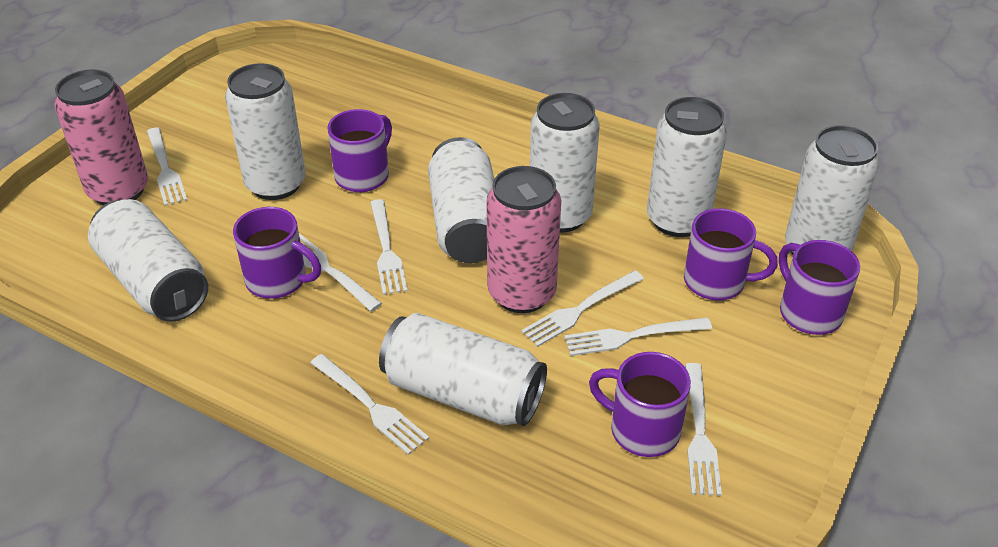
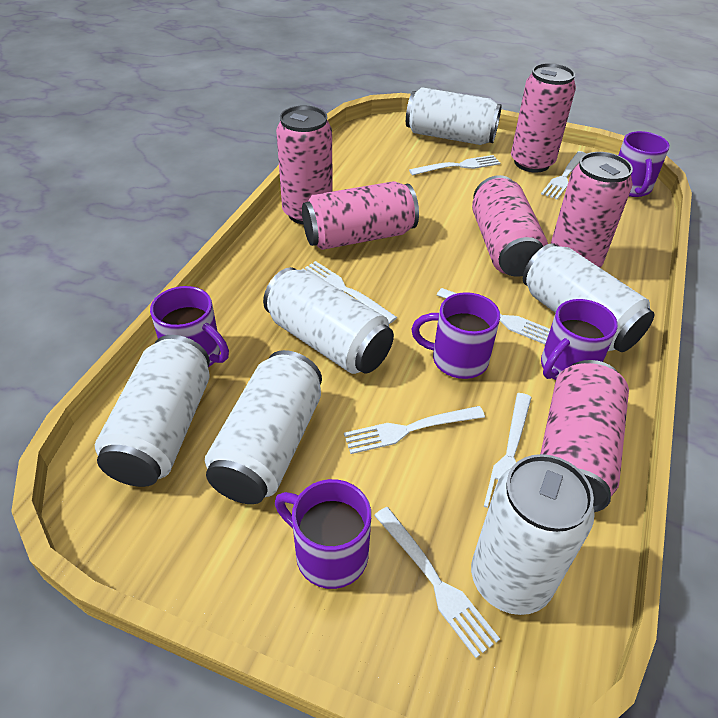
pink can: 2 -> 6
white can: 7 -> 6

